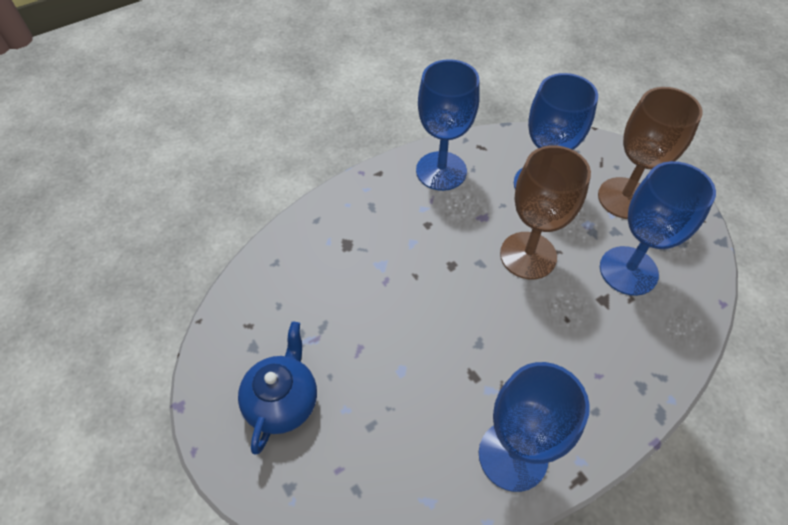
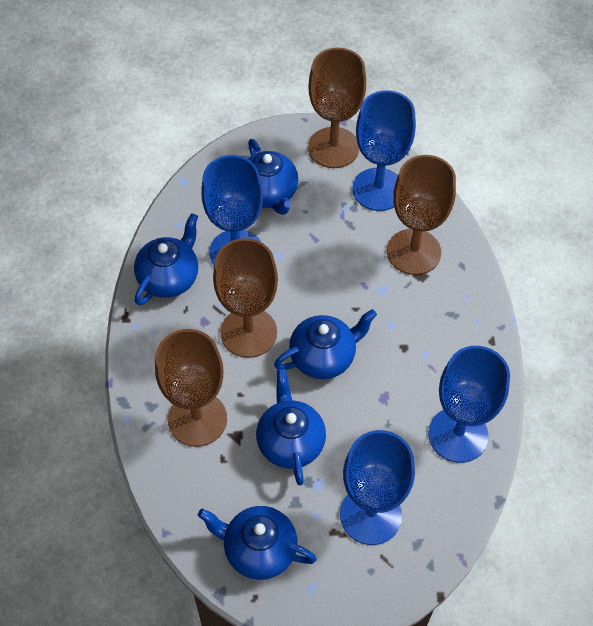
blue teapot: 1 -> 5
brown goblet: 2 -> 4

